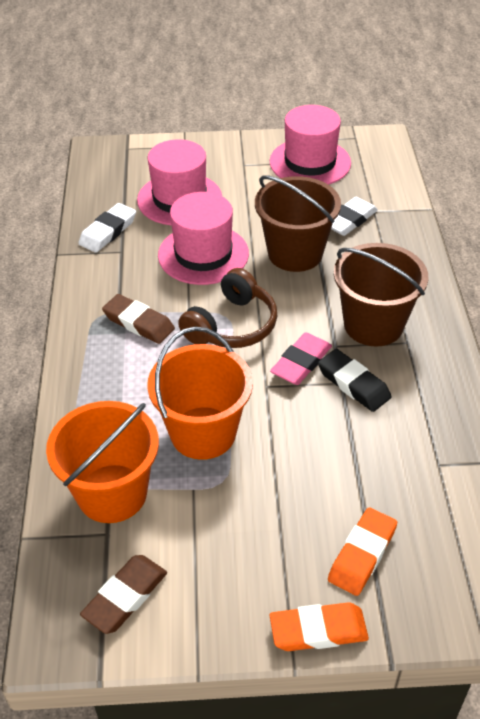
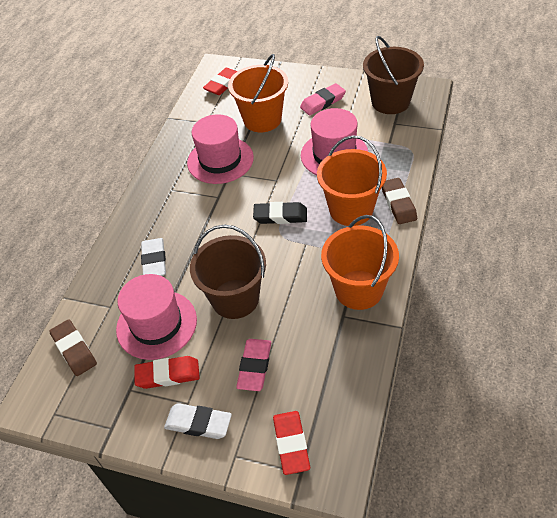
brown headphones: 1 -> 0
orange bucket: 2 -> 3
orange eraser: 2 -> 0
pink eraser: 1 -> 2
red eraser: 0 -> 3

